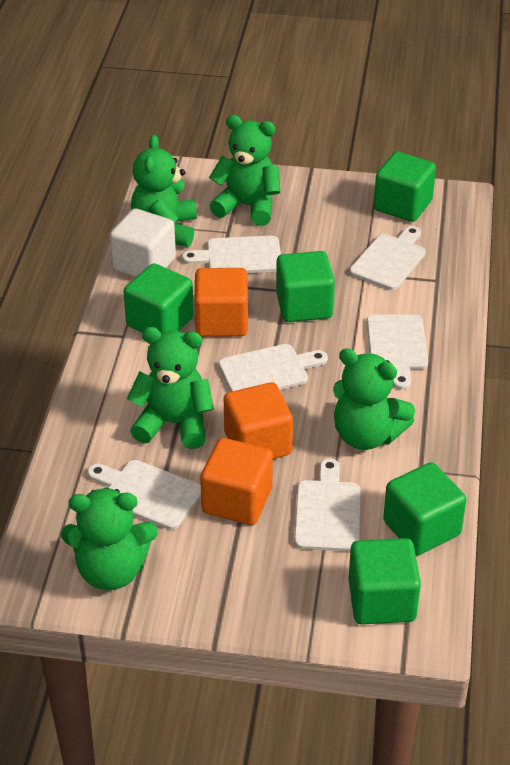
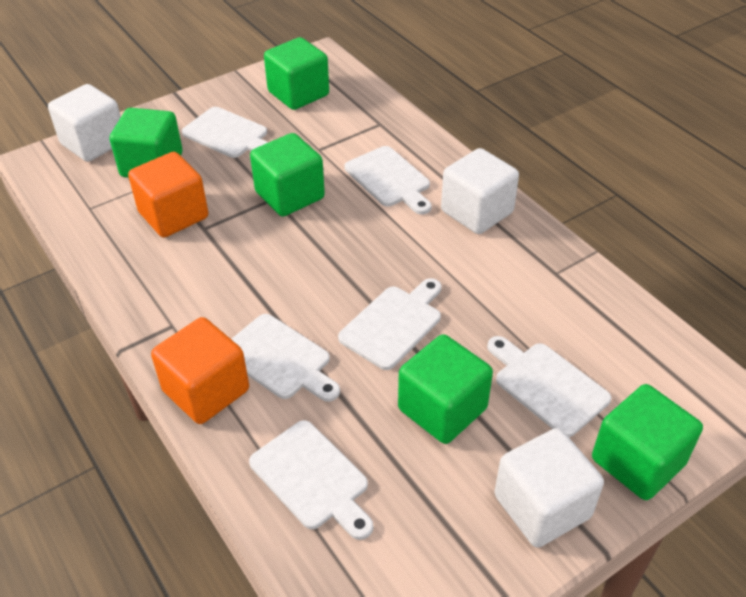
green teddy bear: 5 -> 0
orange cube: 3 -> 2
white cube: 1 -> 3

